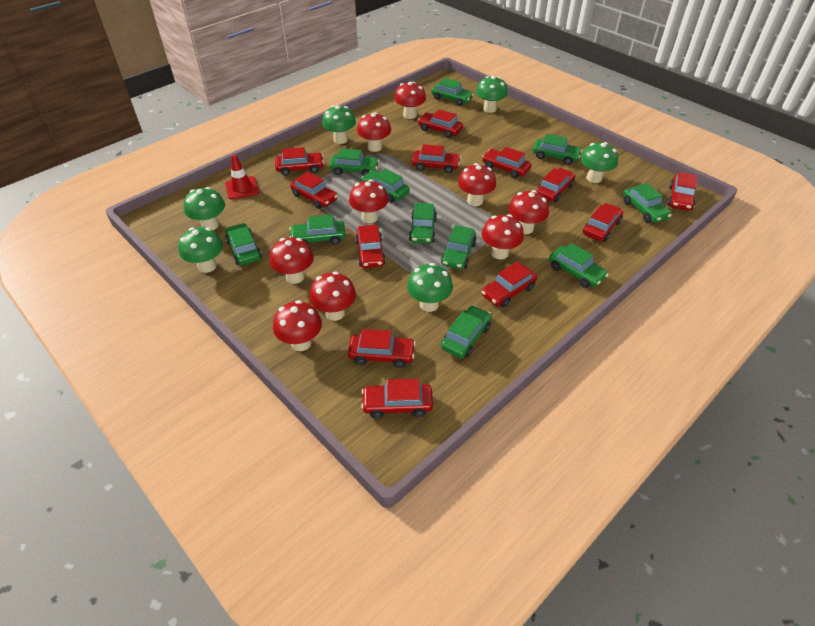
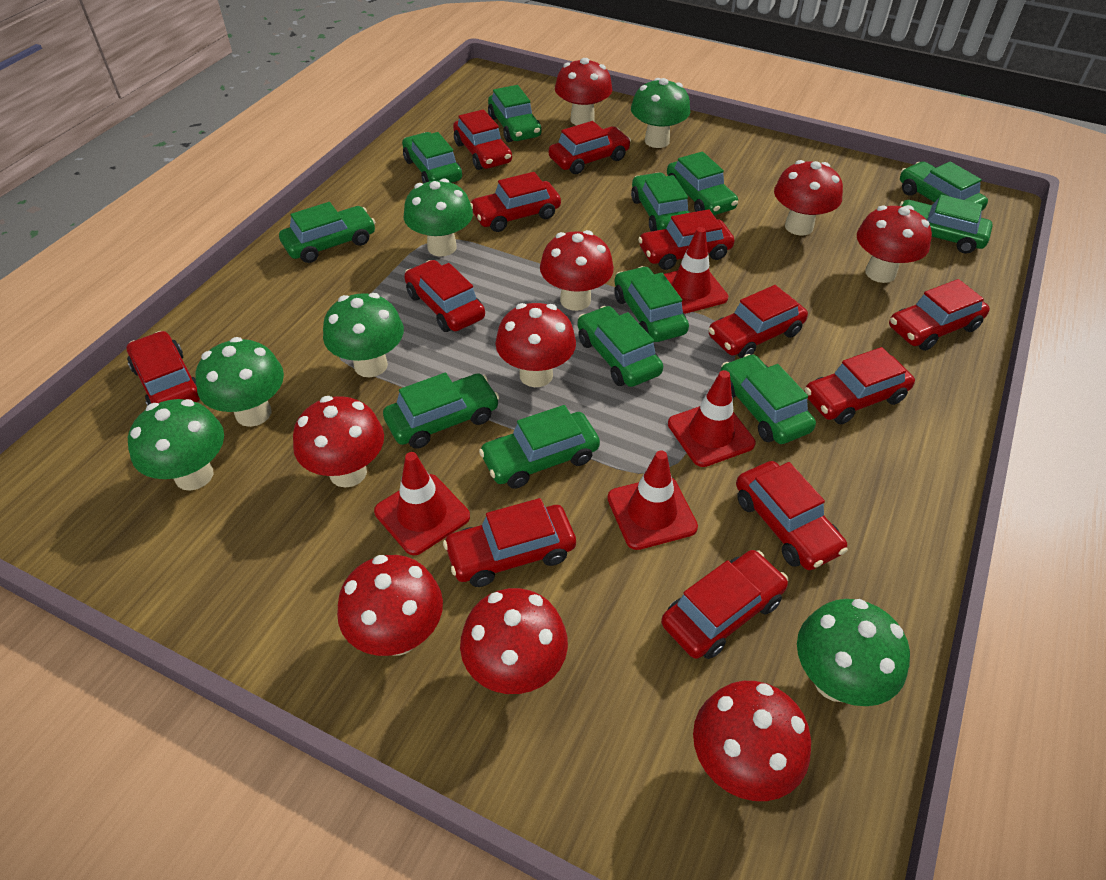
green car: 11 -> 12
red traffic cone: 1 -> 4

